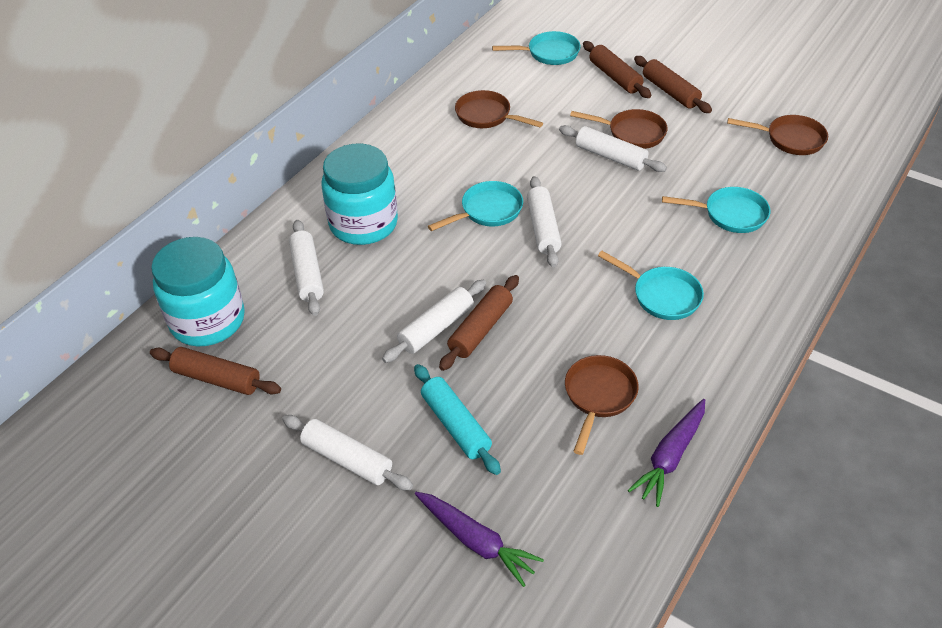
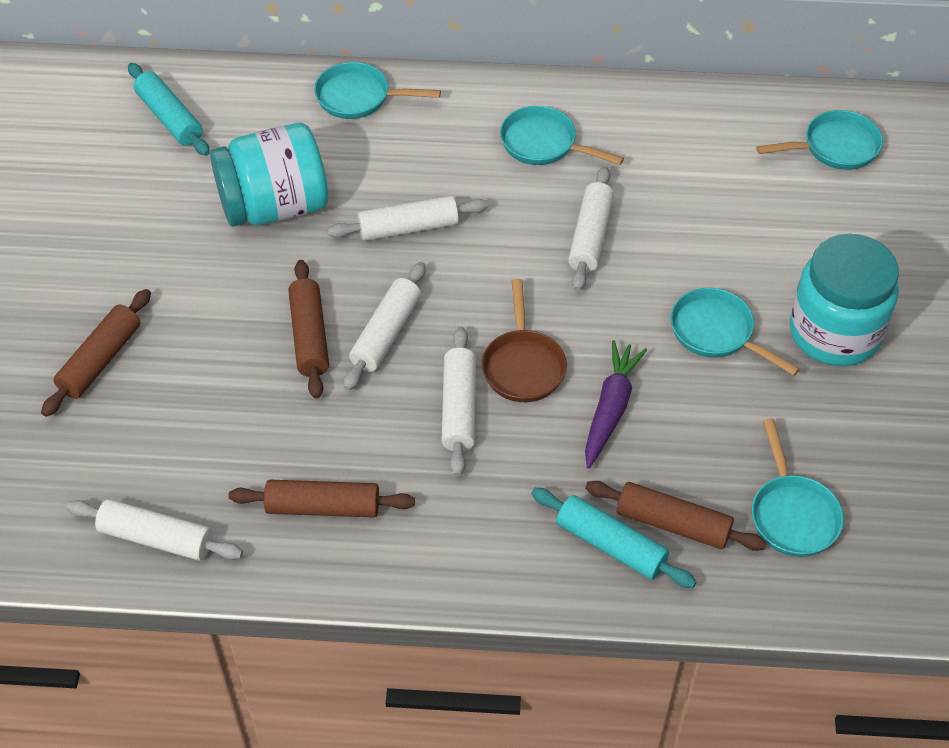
brown pan: 4 -> 1
purple carrot: 2 -> 1
turquoise pan: 4 -> 5
turquoise rolling pin: 1 -> 2

